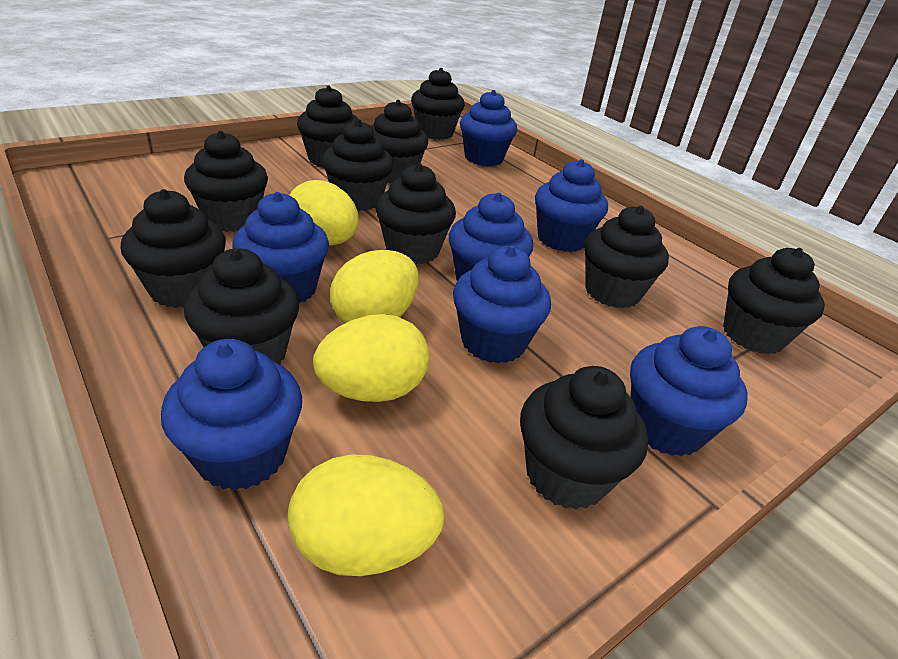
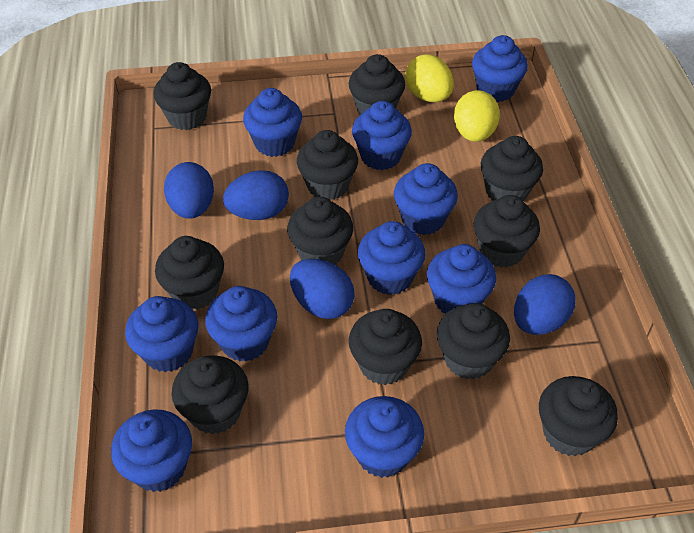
blue cupcake: 7 -> 10
blue egg: 0 -> 4
yellow egg: 4 -> 2

